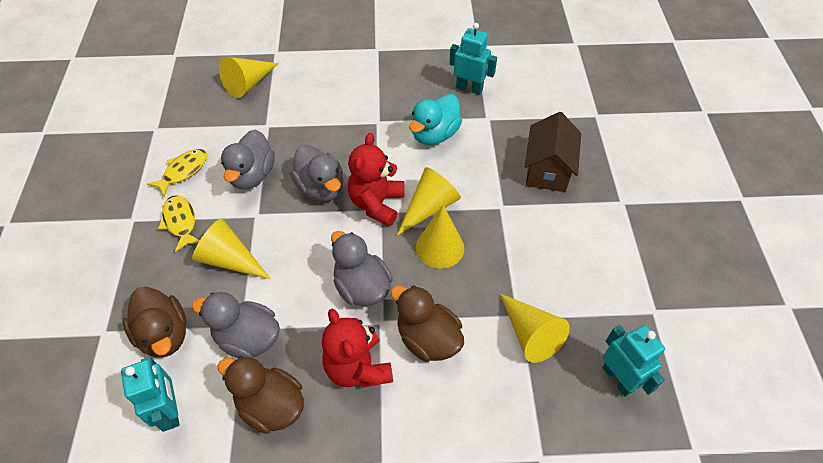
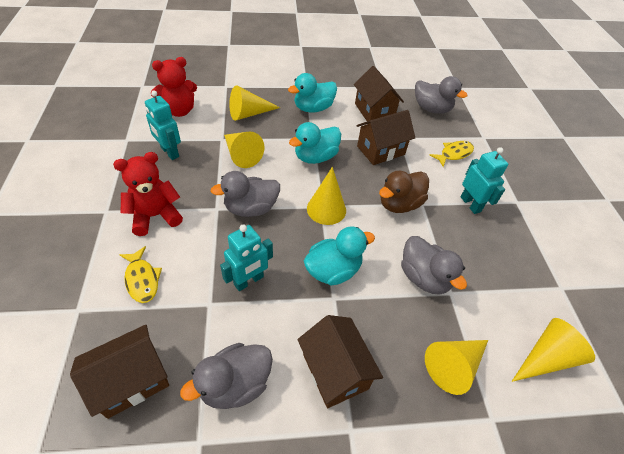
brown duck: 3 -> 1
brown house: 1 -> 4
turquoise duck: 1 -> 3

